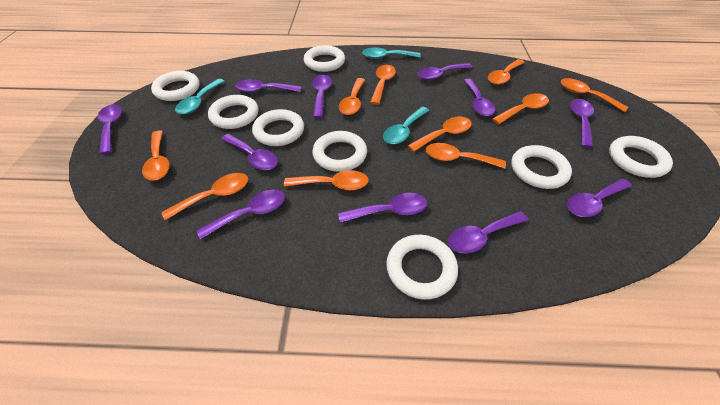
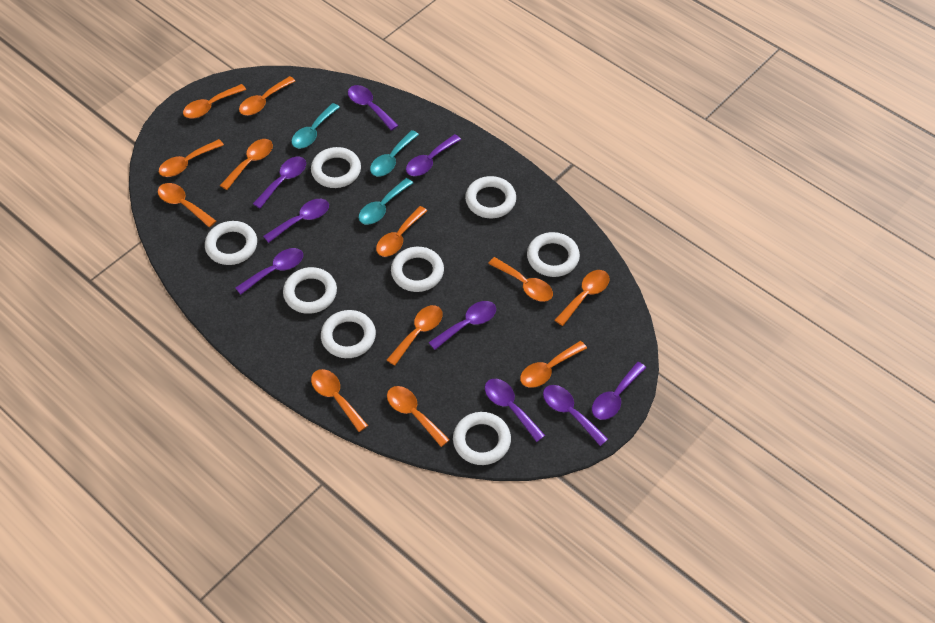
orange spoon: 10 -> 12
purple spoon: 11 -> 9

